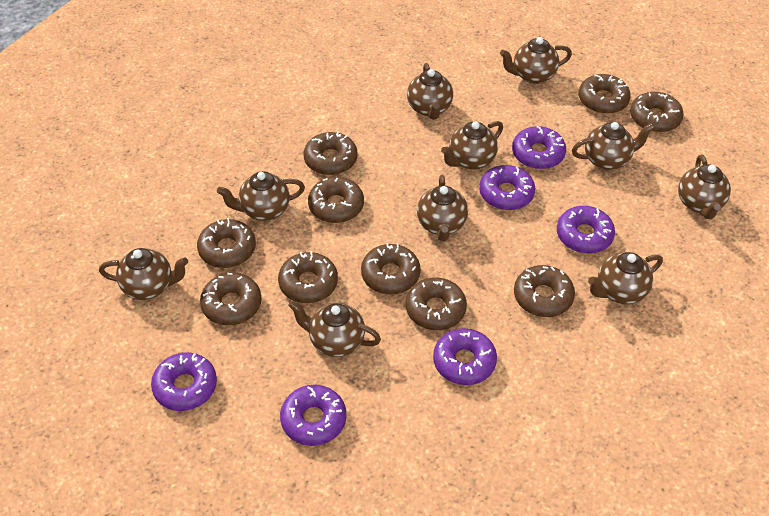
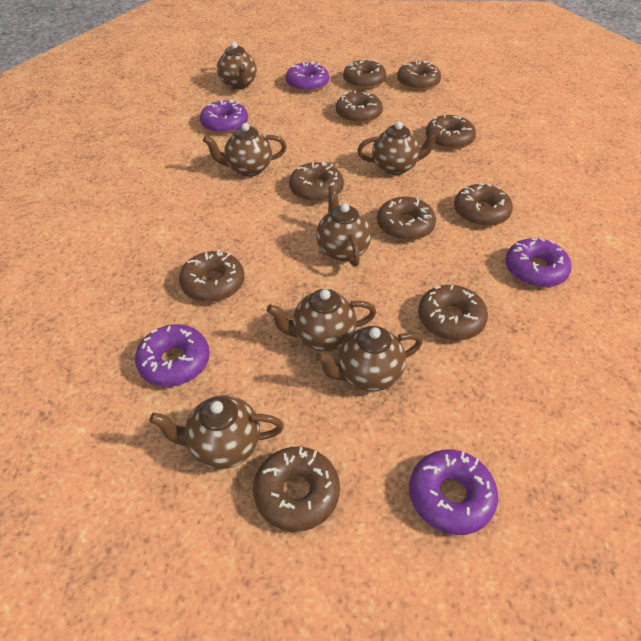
brown teapot: 10 -> 7
purple donut: 6 -> 5

